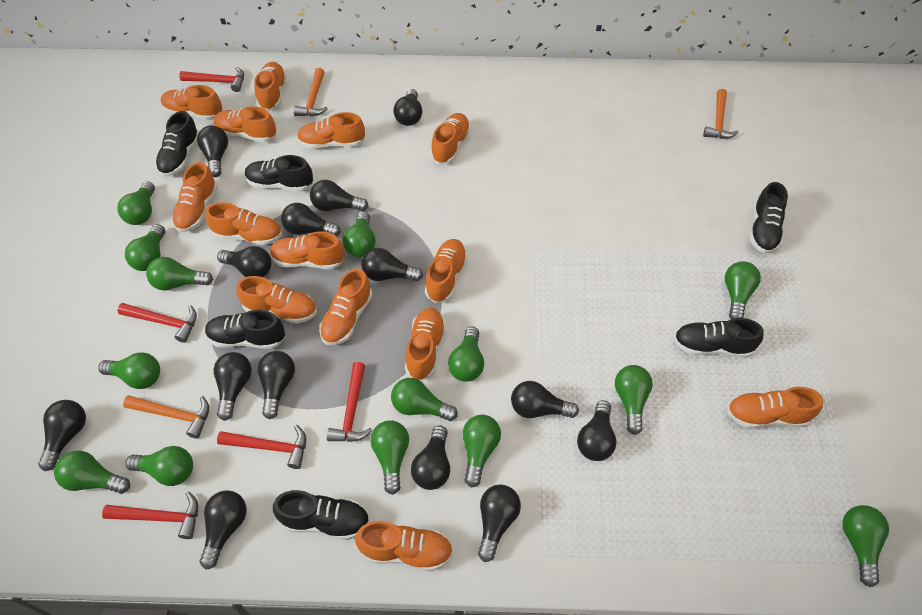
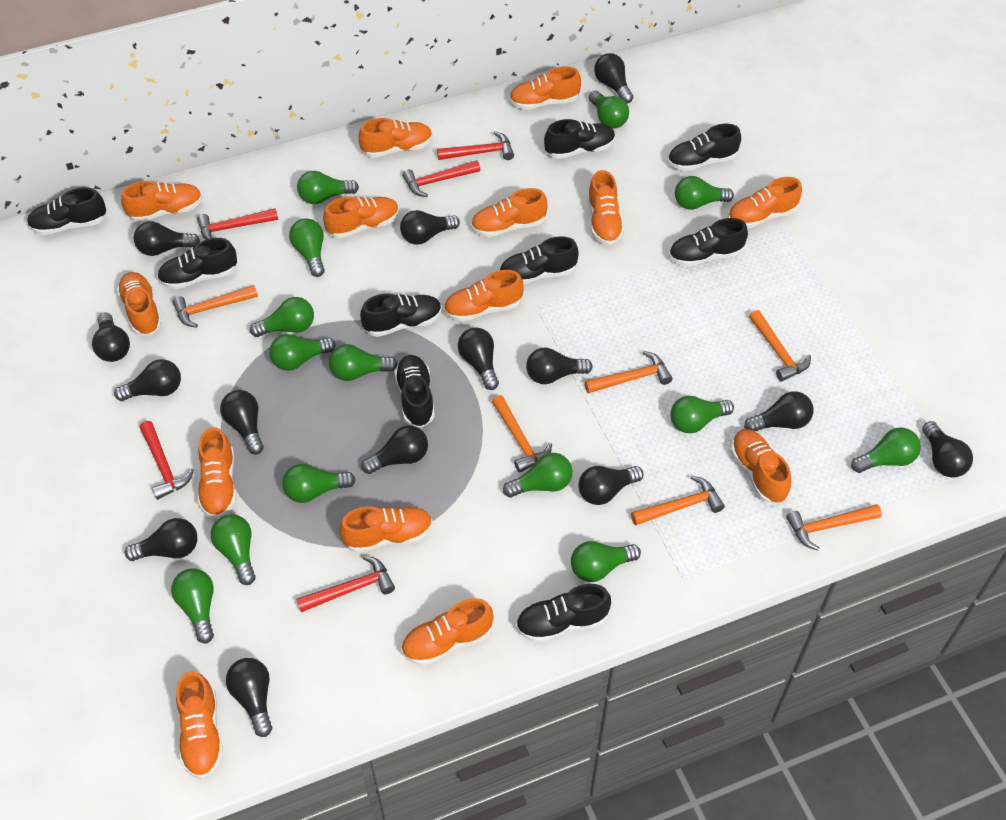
black shoe: 6 -> 9
orange hammer: 3 -> 6

